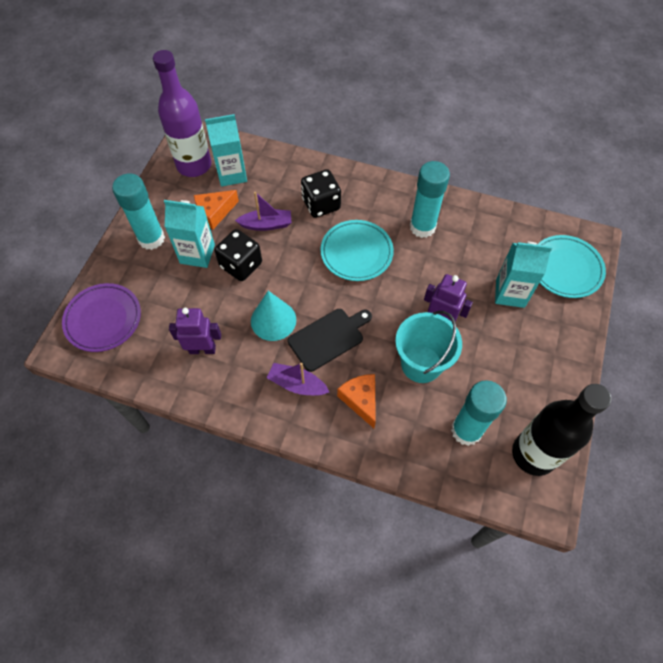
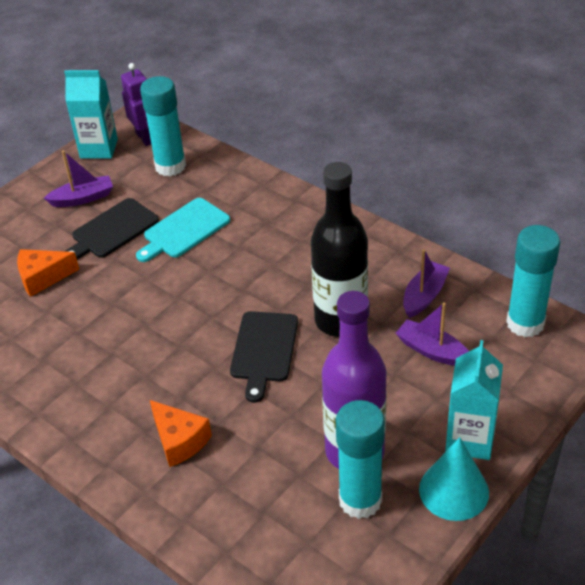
black cutting board: 1 -> 2
black dice: 2 -> 0
purple boat: 2 -> 3
purple plate: 1 -> 0
purple robot: 2 -> 1
turquoise bucket: 1 -> 0
turquoise carton: 3 -> 2
turquoise cutting board: 0 -> 1
turquoise plate: 2 -> 0

